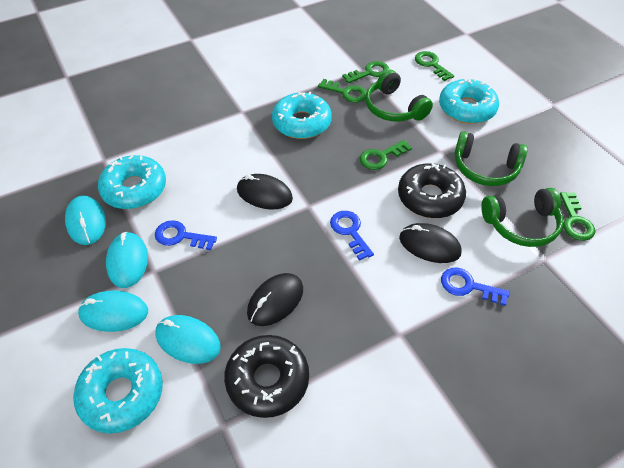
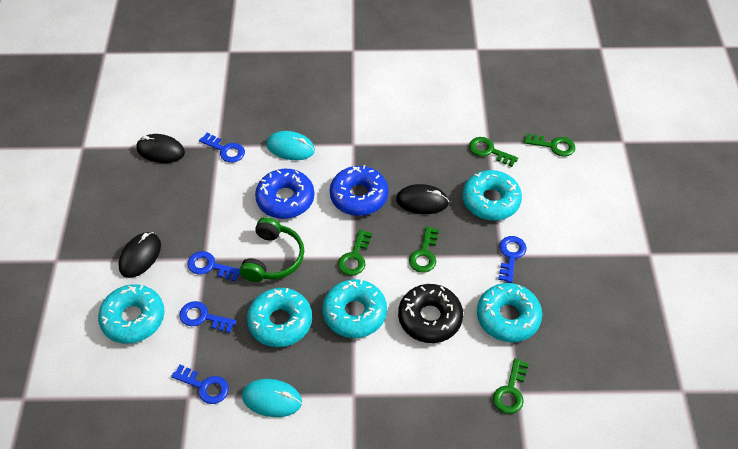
black donut: 2 -> 1
blue donut: 0 -> 2
blue key: 3 -> 5
green headphones: 3 -> 1
turquoise donut: 4 -> 5
turquoise mouse: 4 -> 2

